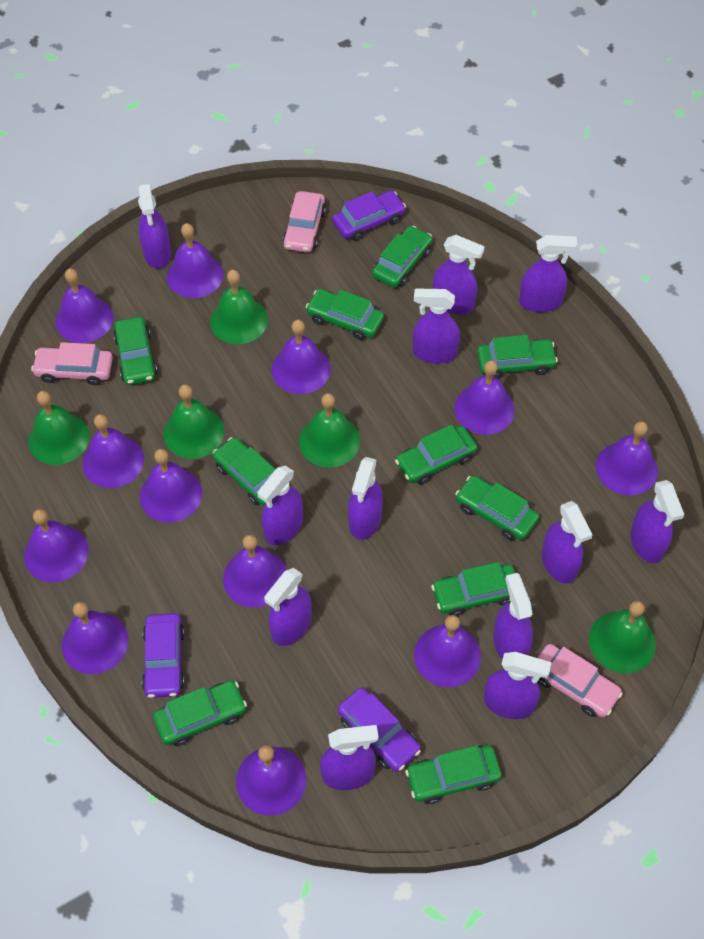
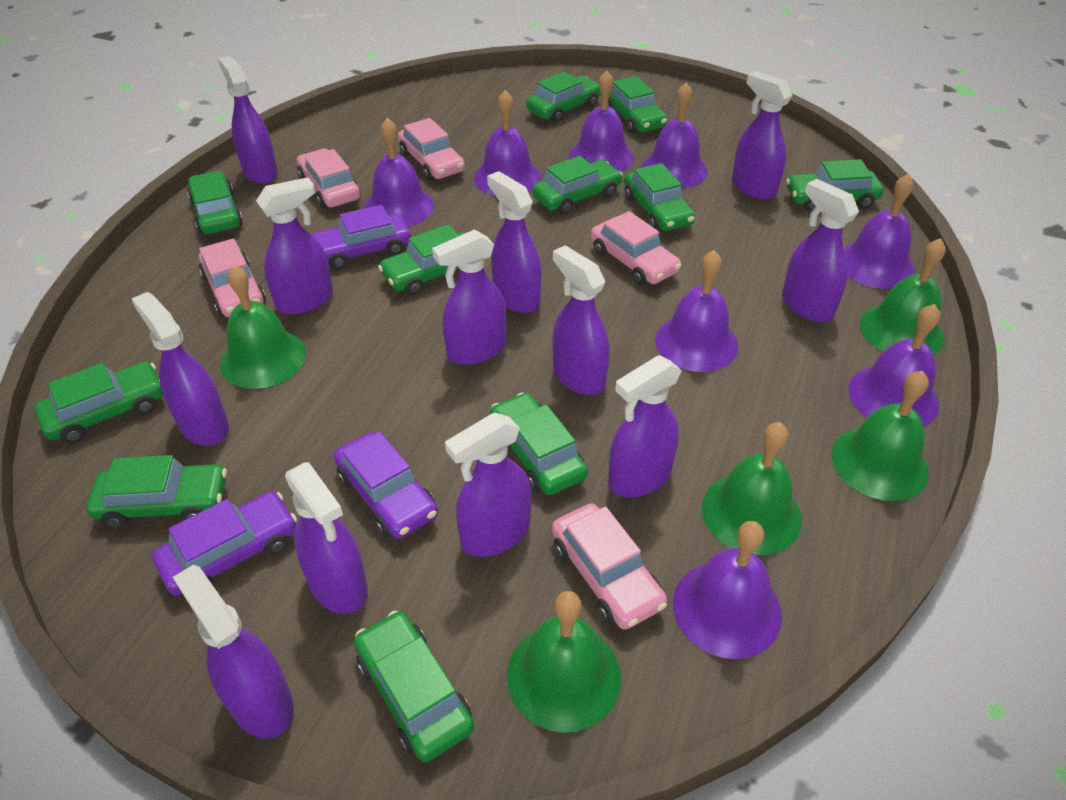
green car: 10 -> 11
pink car: 3 -> 5
purple bell: 12 -> 8

